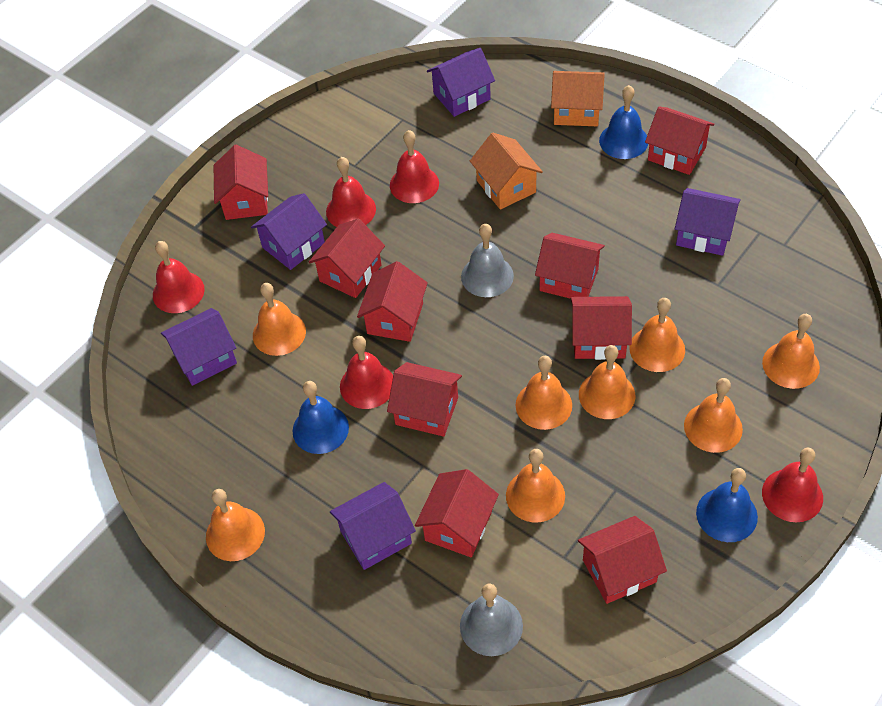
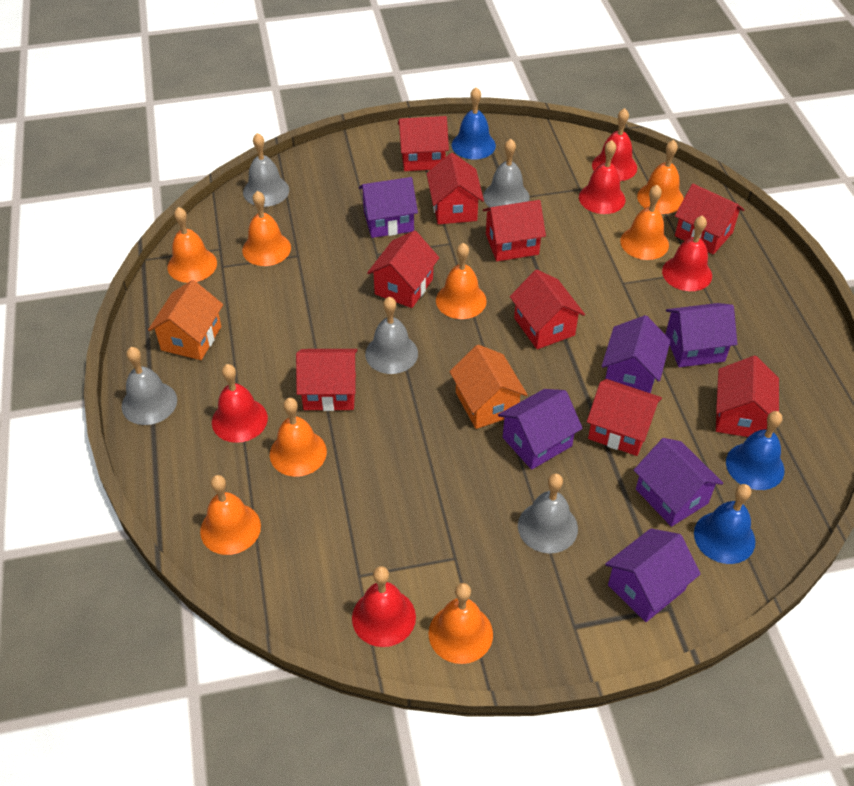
grey bell: 2 -> 5
purple house: 5 -> 6

